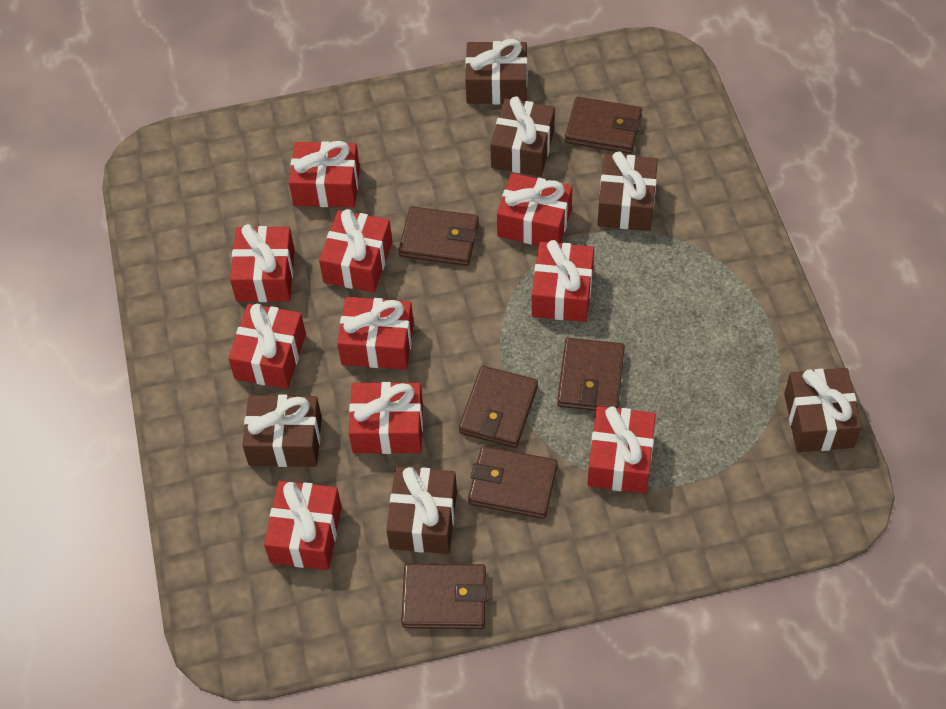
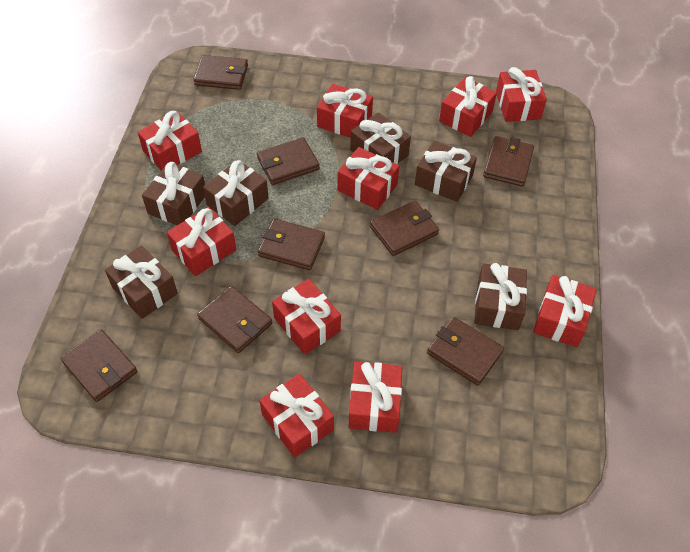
brown wallet: 6 -> 8

